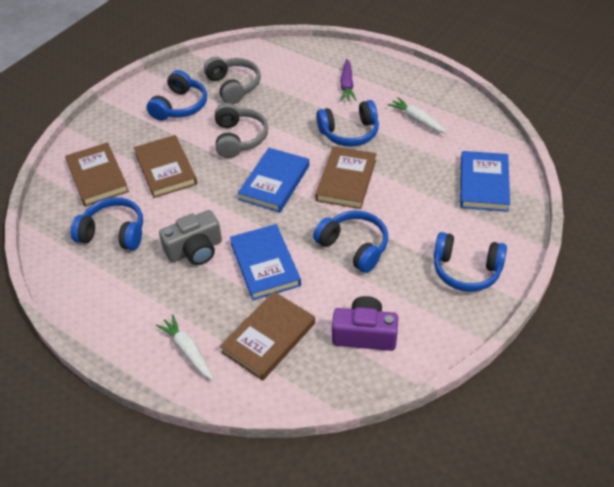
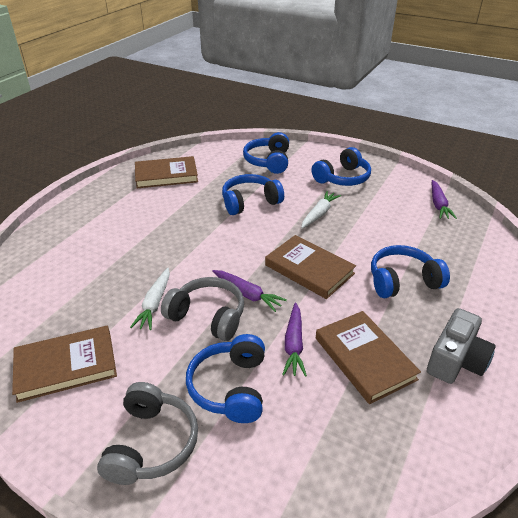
blue book: 3 -> 0
purple camera: 1 -> 0
purple carrot: 1 -> 3

